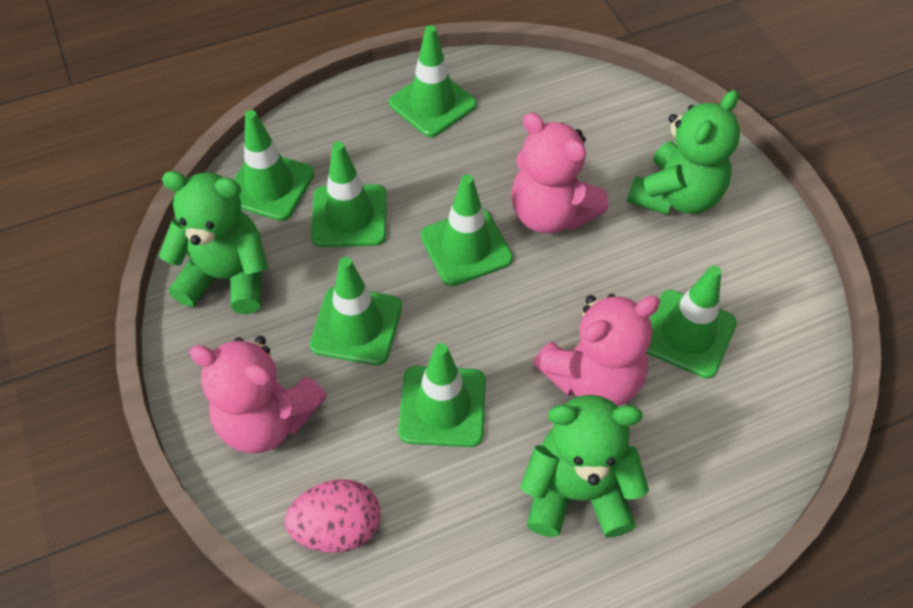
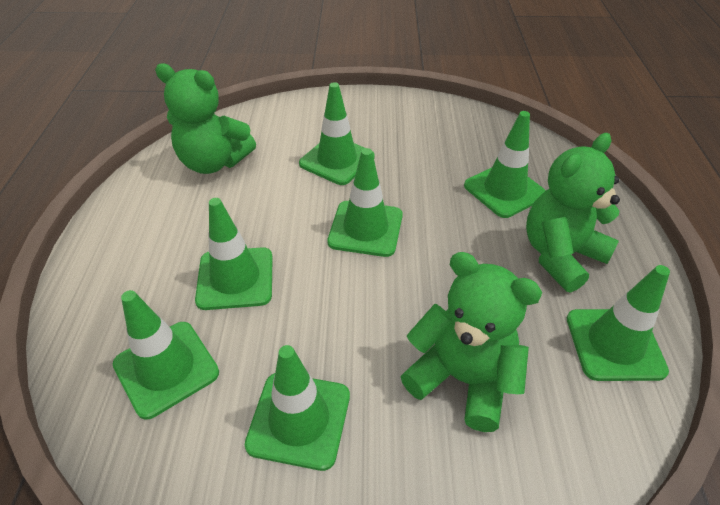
pink egg: 1 -> 0
pink teddy bear: 3 -> 0

